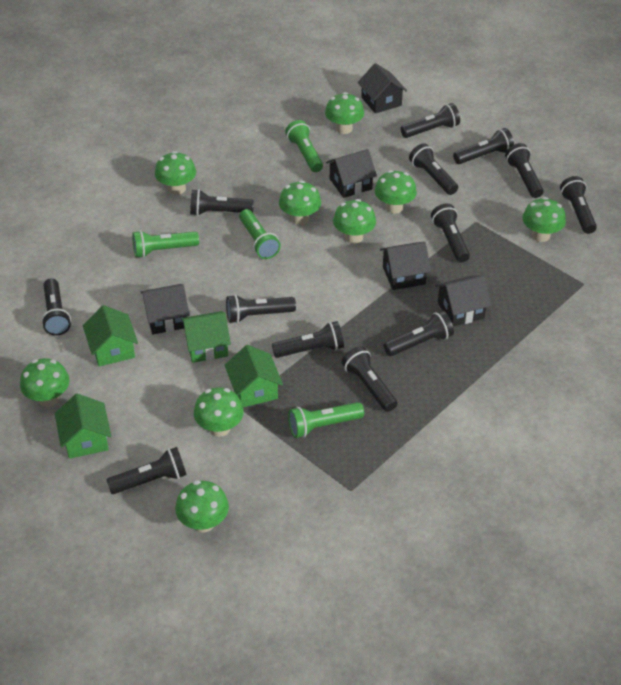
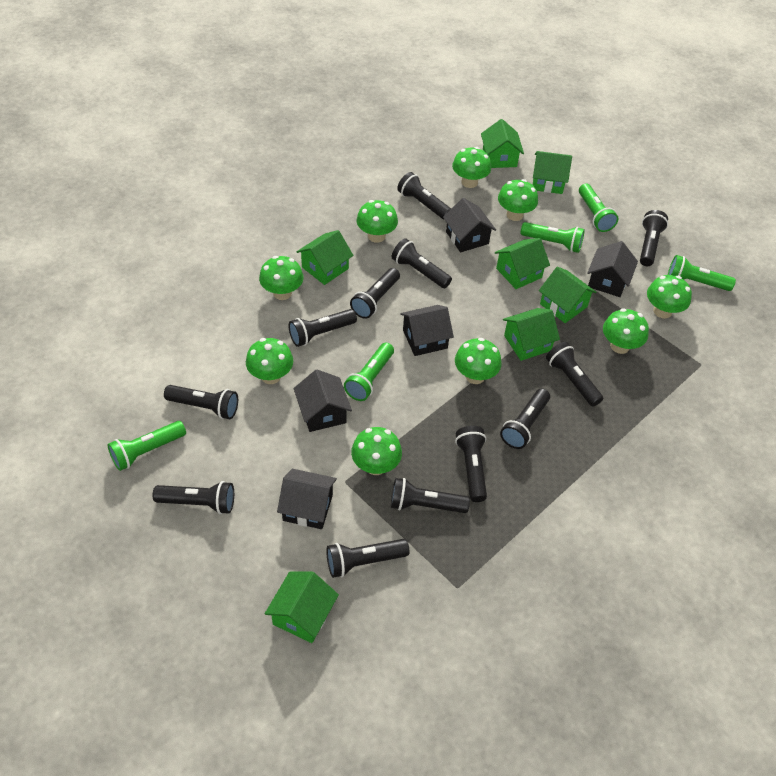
black flashlight: 13 -> 12
green flashlight: 4 -> 5
green house: 4 -> 7

